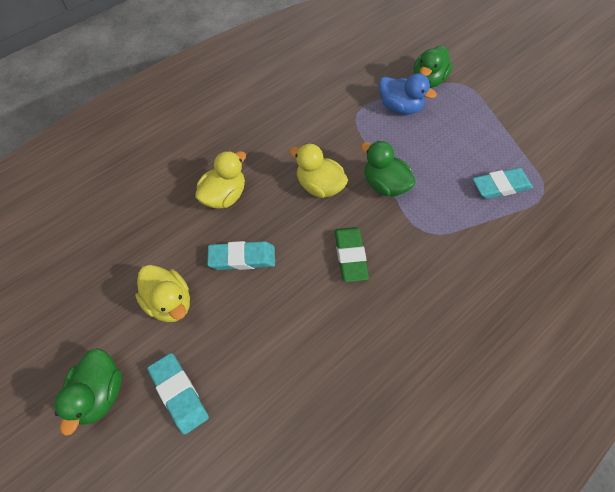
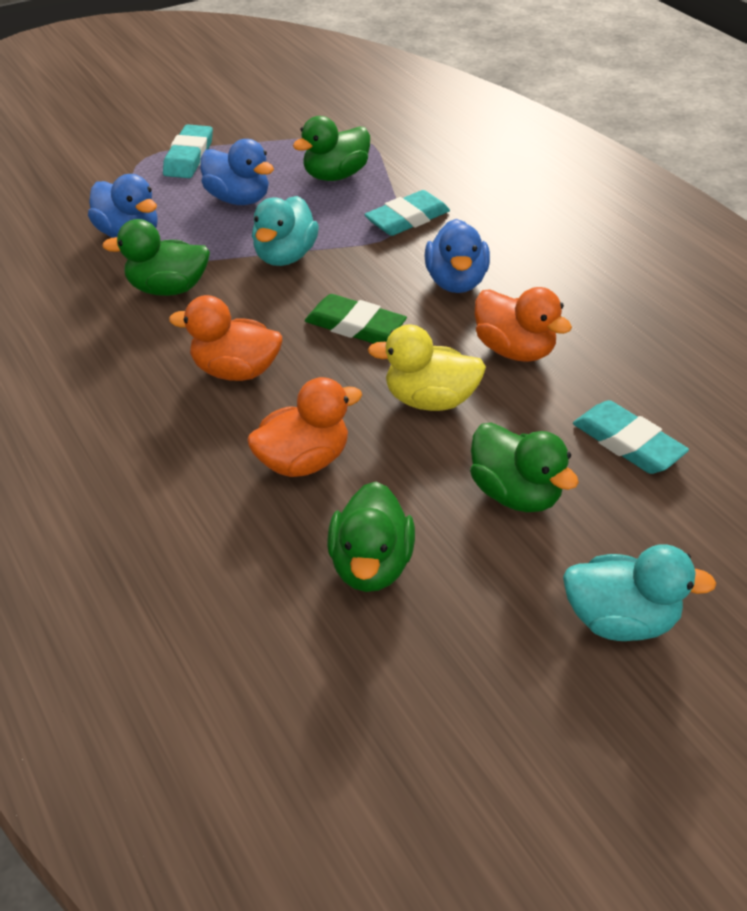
blue duck: 1 -> 3
green duck: 3 -> 4
orange duck: 0 -> 3
turquoise duck: 0 -> 2
yellow duck: 3 -> 1

